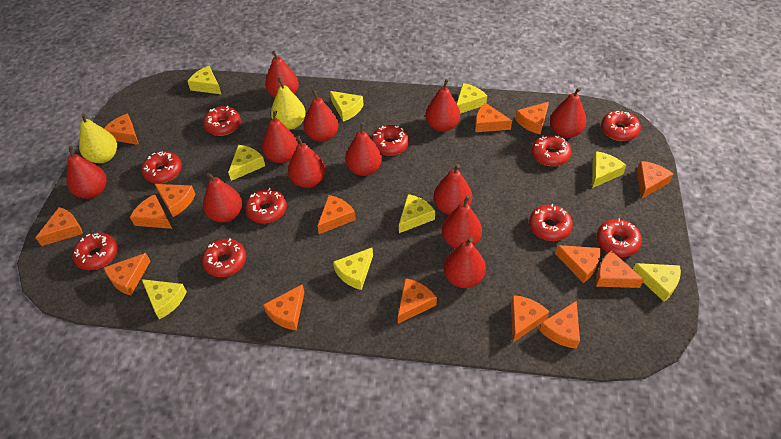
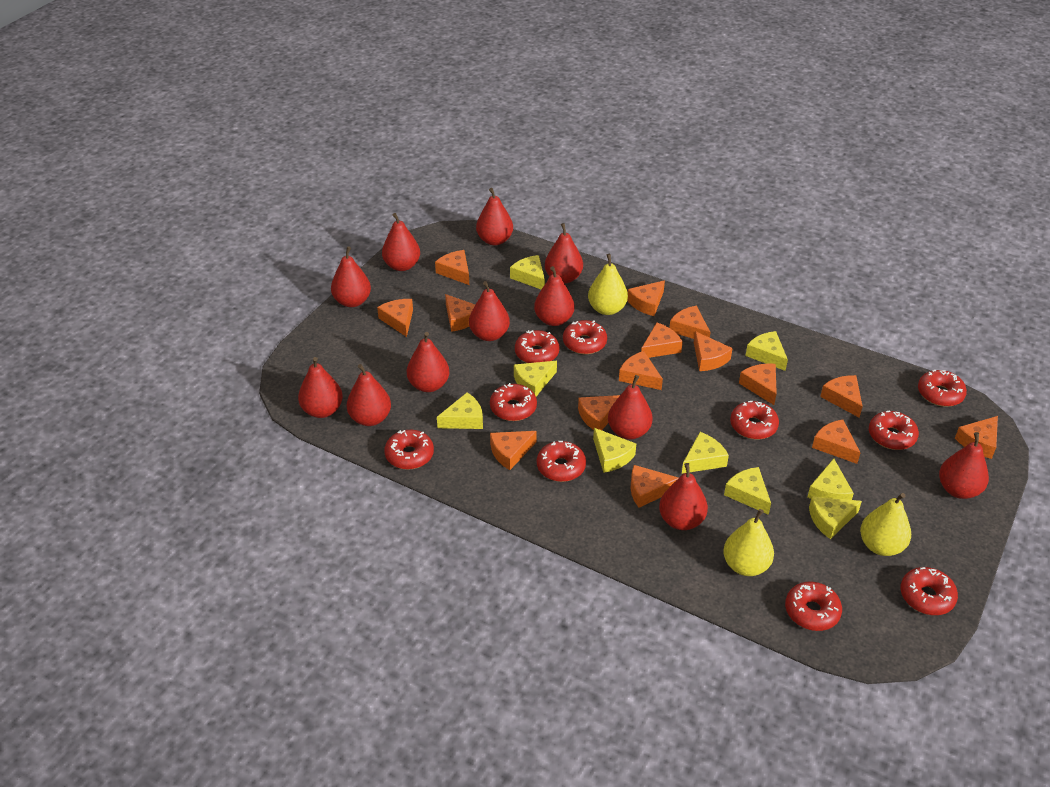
yellow pear: 2 -> 3

